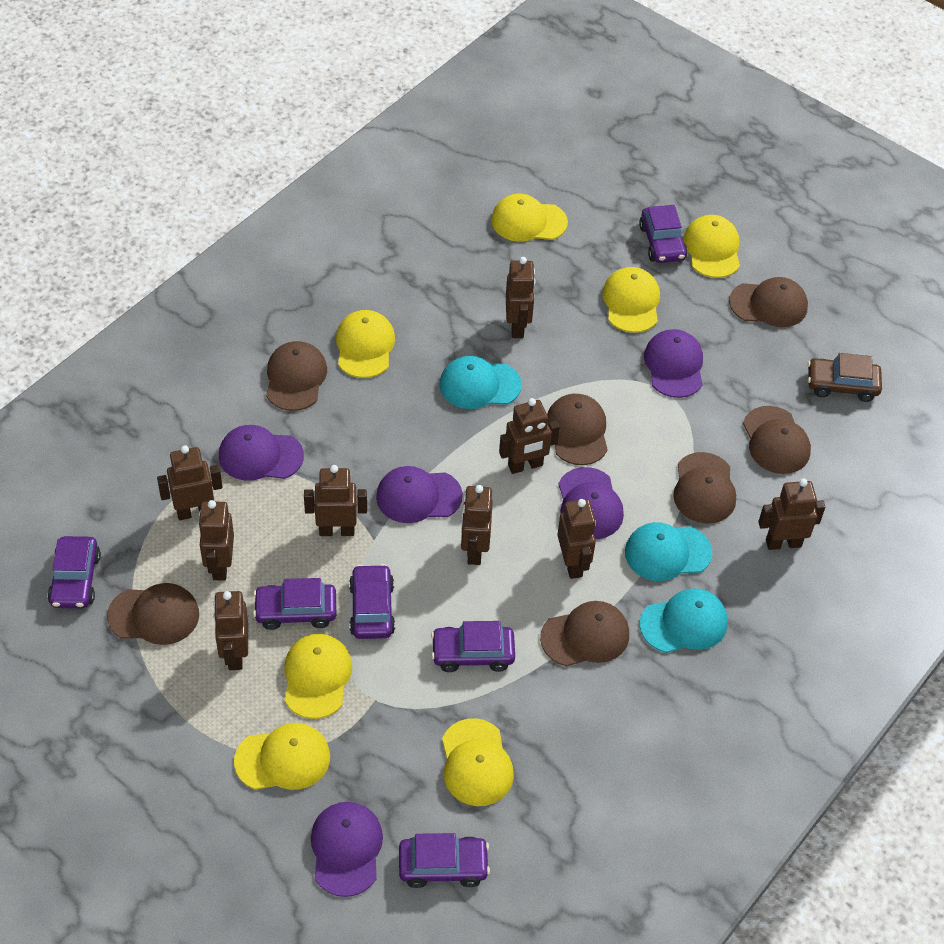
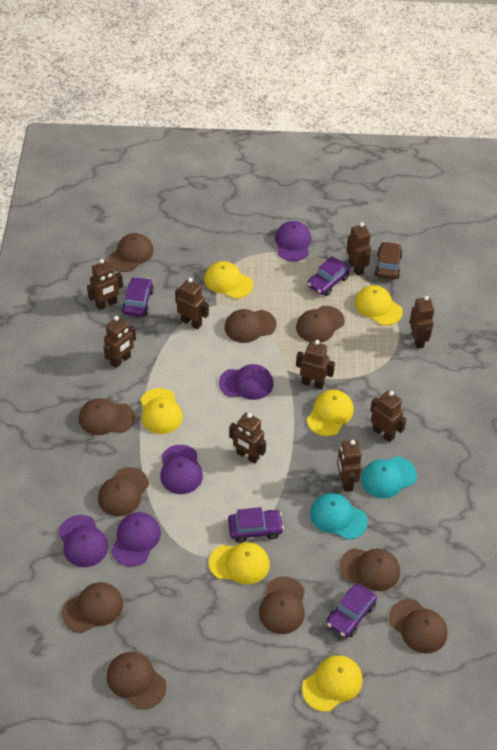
brown cap: 7 -> 10
purple car: 6 -> 4
turquoise cap: 3 -> 2
yellow cap: 7 -> 6

